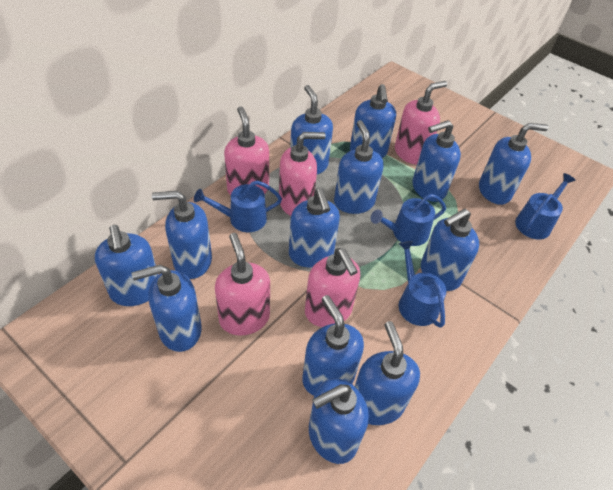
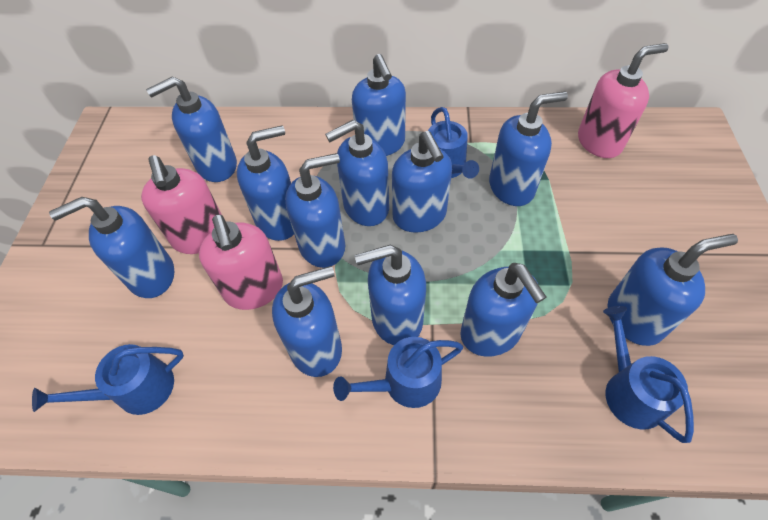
blue soap dispenser: 13 -> 12
pink soap dispenser: 5 -> 3

